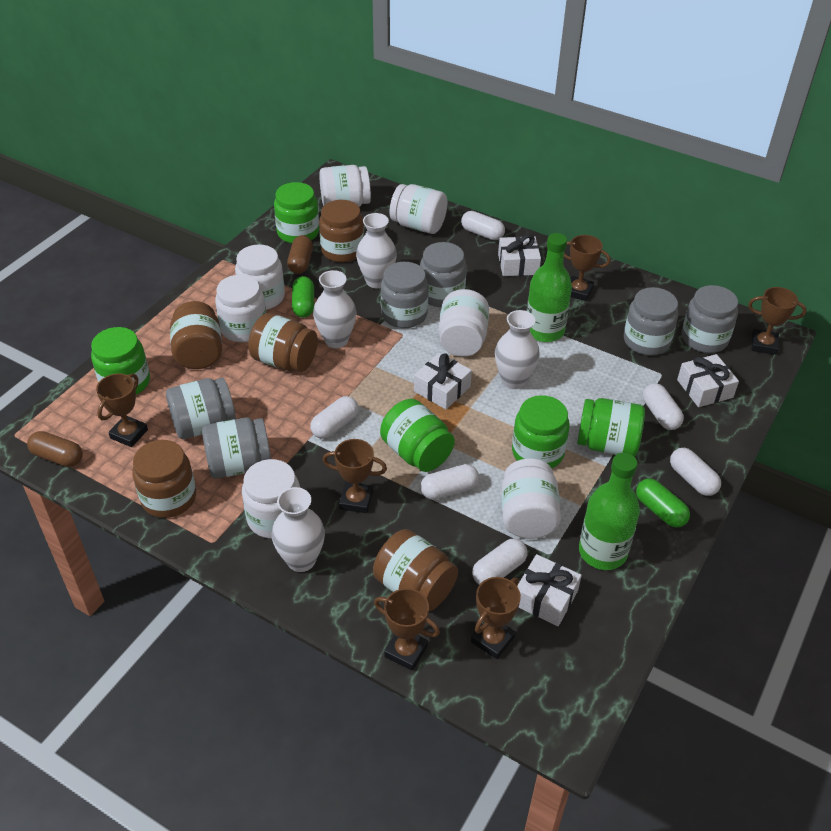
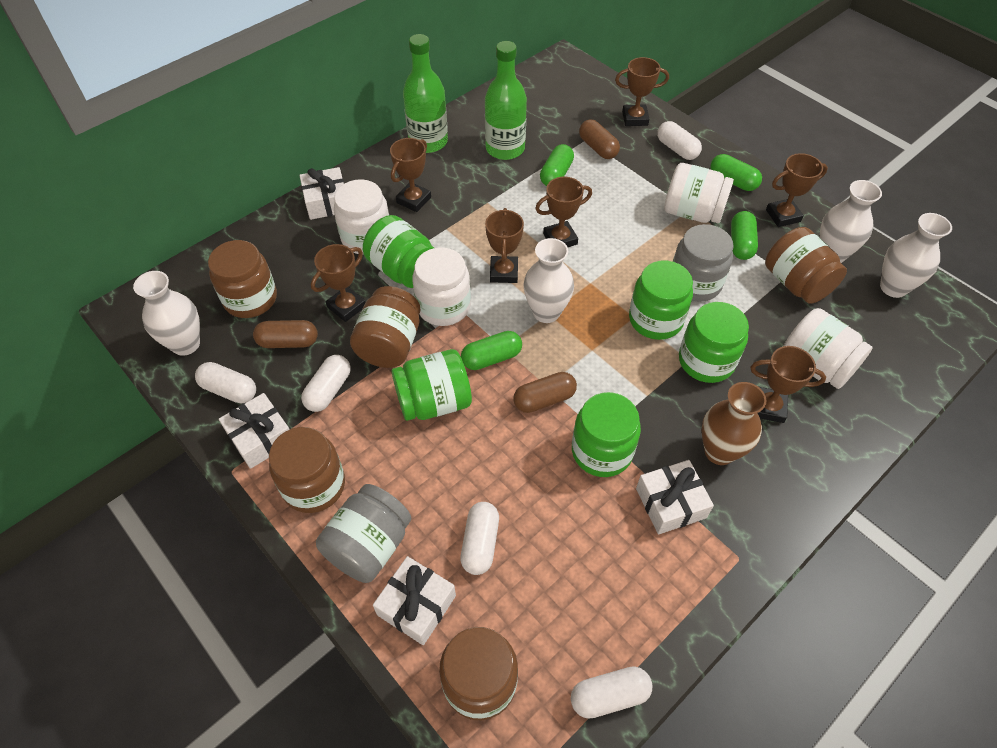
brown capsule: 2 -> 3
brown trophy: 6 -> 7
brown vase: 0 -> 1
green capsule: 2 -> 4
grey jar: 6 -> 2
white capsule: 6 -> 5
white jar: 7 -> 4

